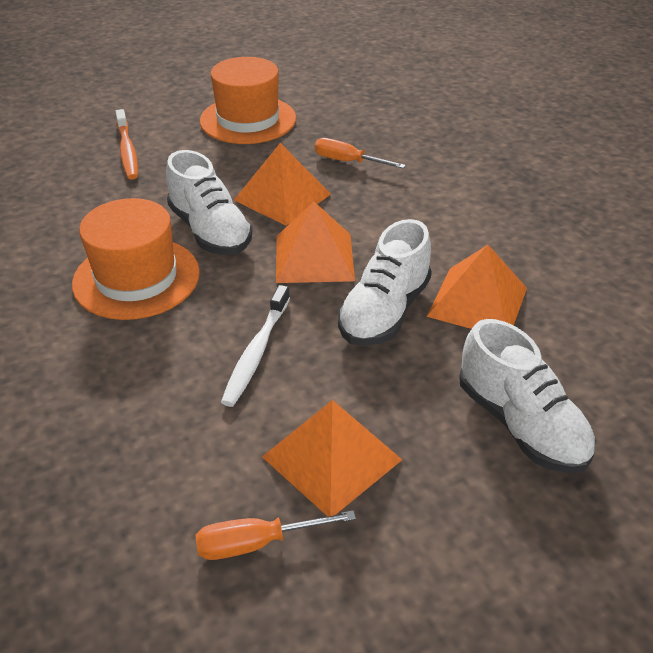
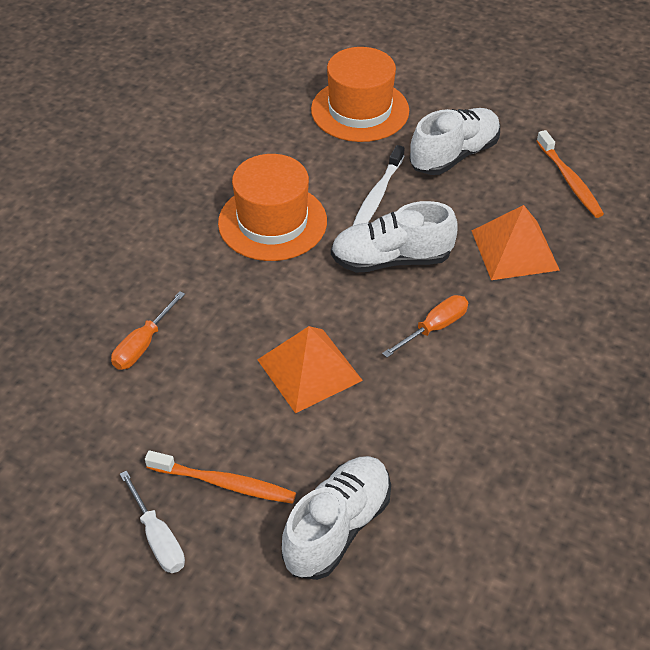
orange pyramid: 4 -> 2
orange toothbrush: 1 -> 2
white screwdriver: 0 -> 1

